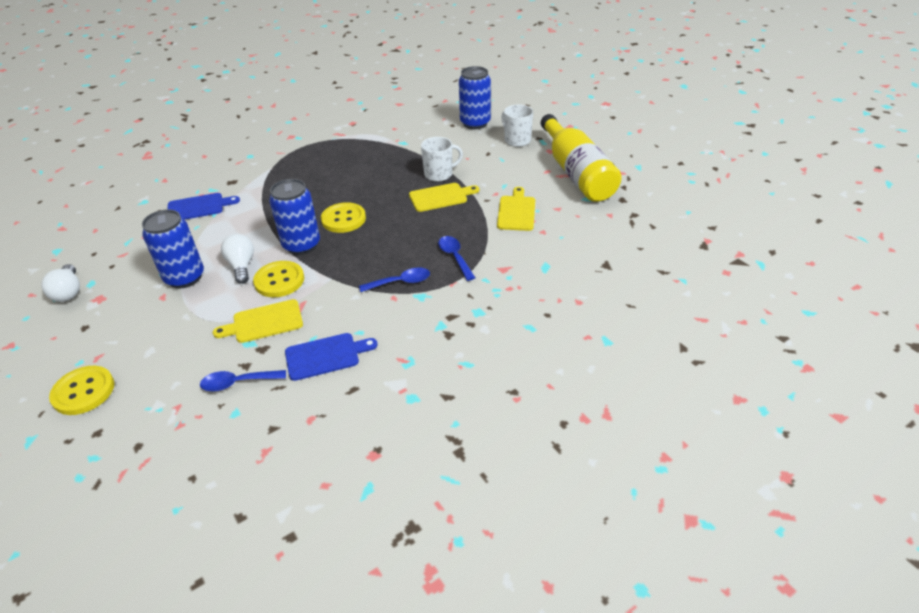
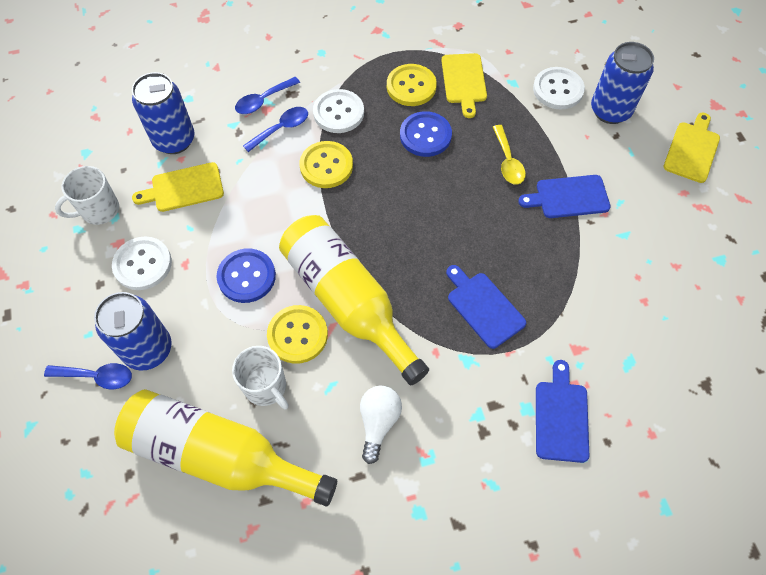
blue button: 0 -> 2
blue cutting board: 2 -> 3
white button: 0 -> 3
white light bulb: 2 -> 1
yellow bottle: 1 -> 2
yellow spoon: 0 -> 1

